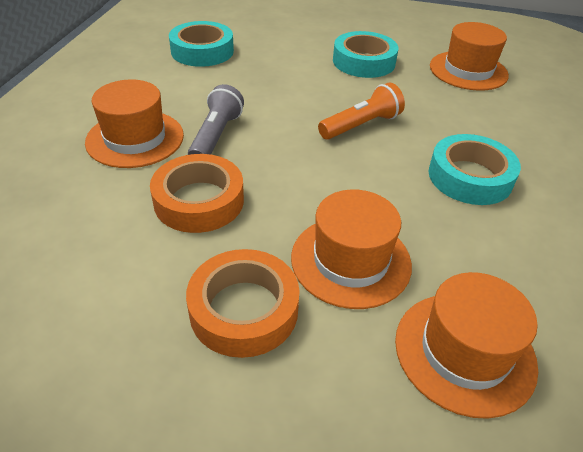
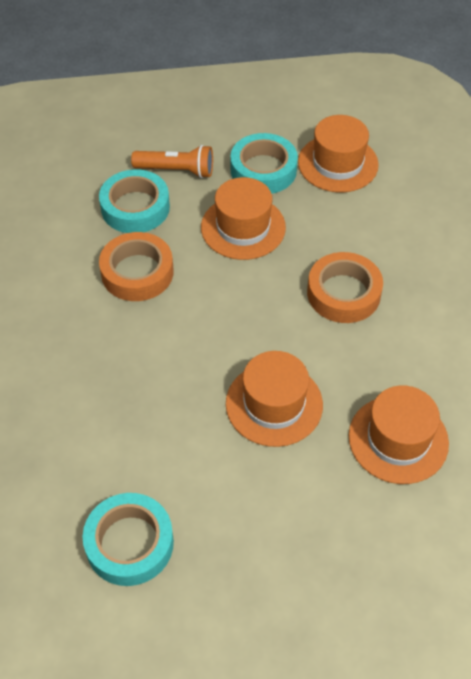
grey flashlight: 1 -> 0

